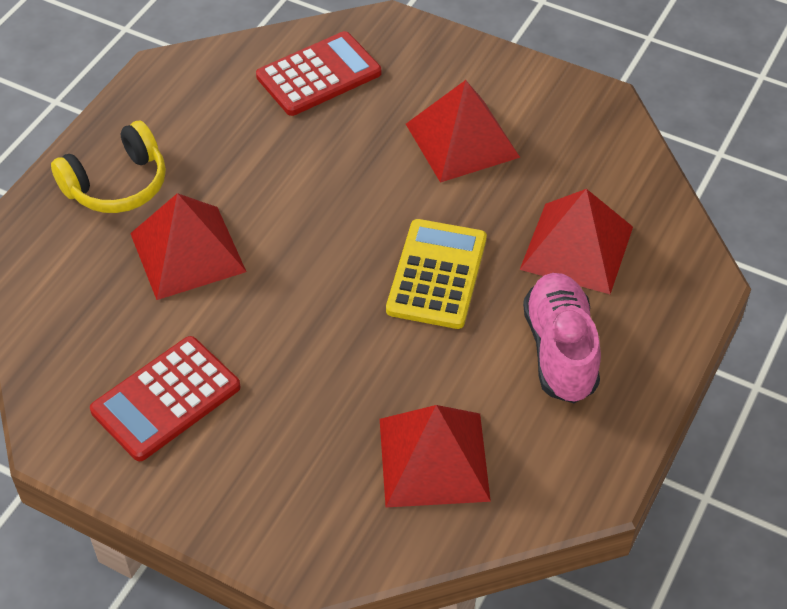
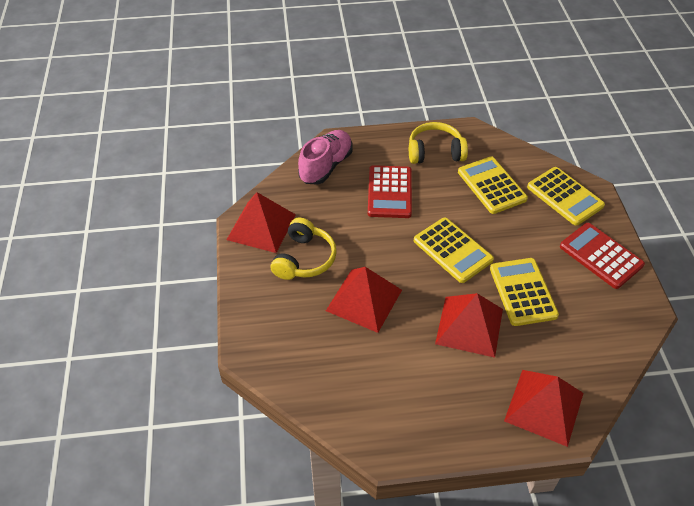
yellow calculator: 1 -> 4
yellow headphones: 1 -> 2

